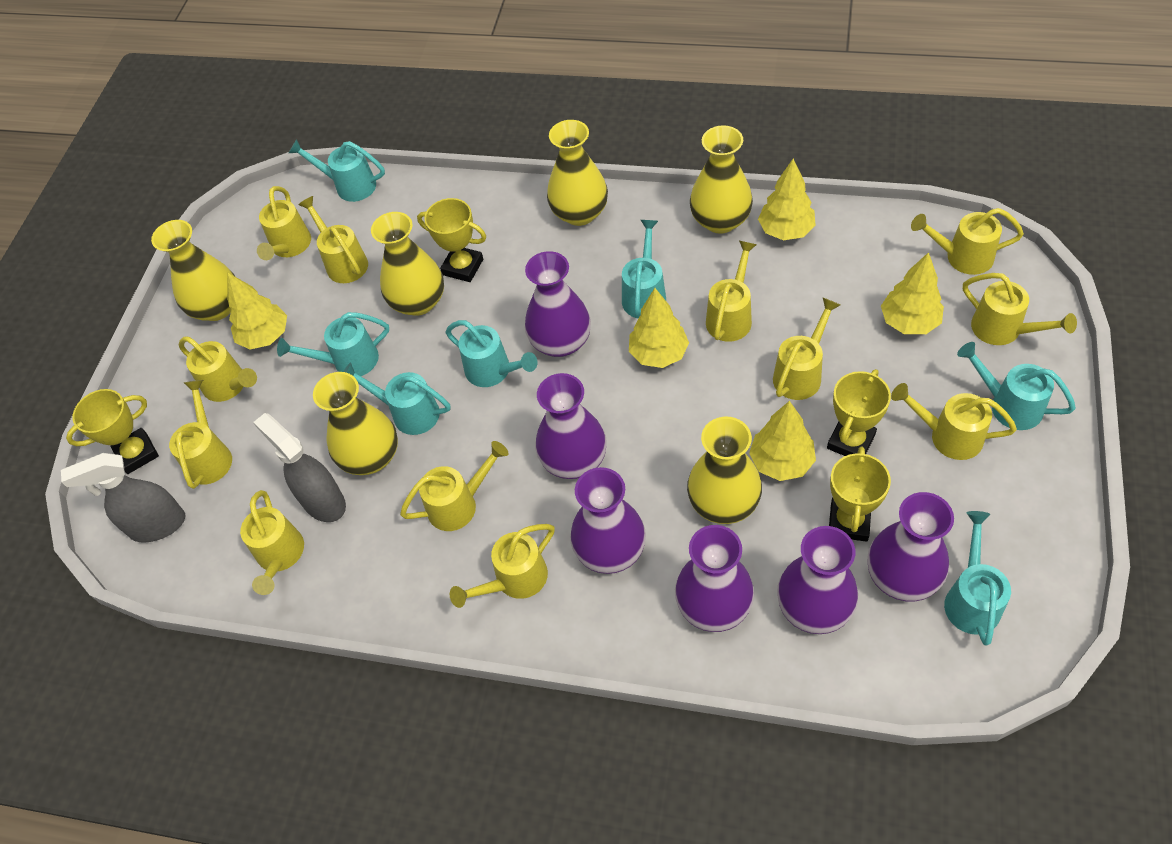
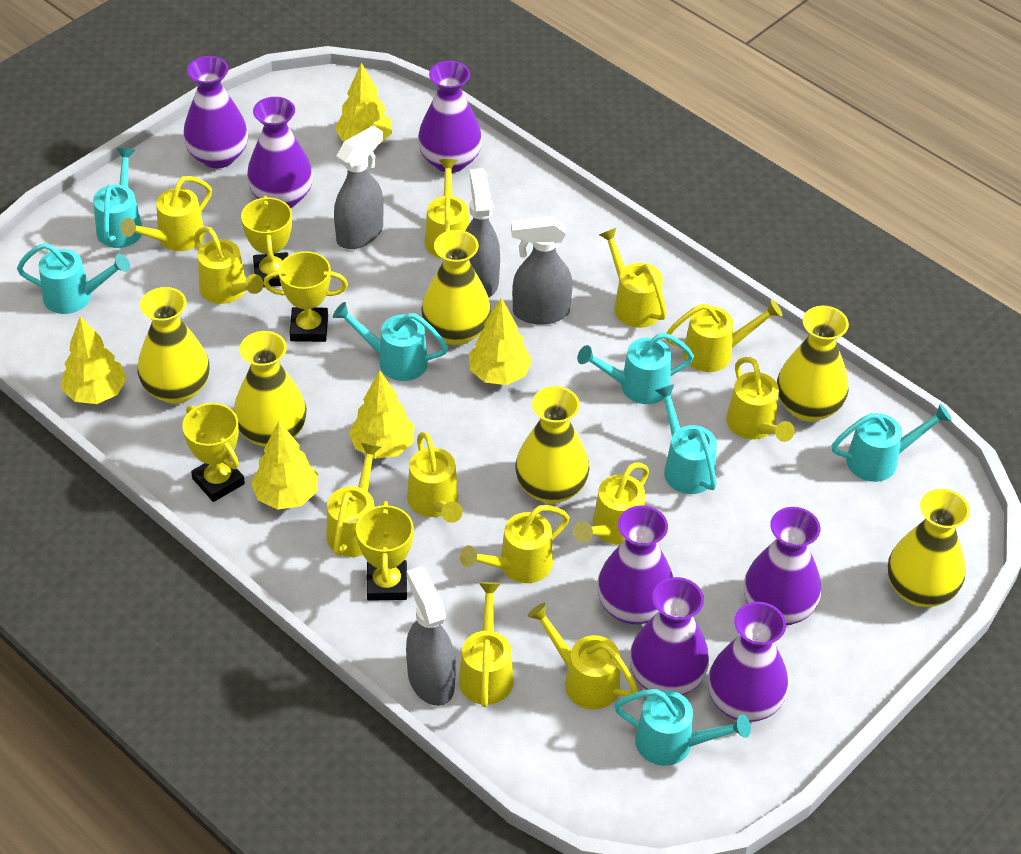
grey spray bottle: 2 -> 4
purple vase: 6 -> 7

